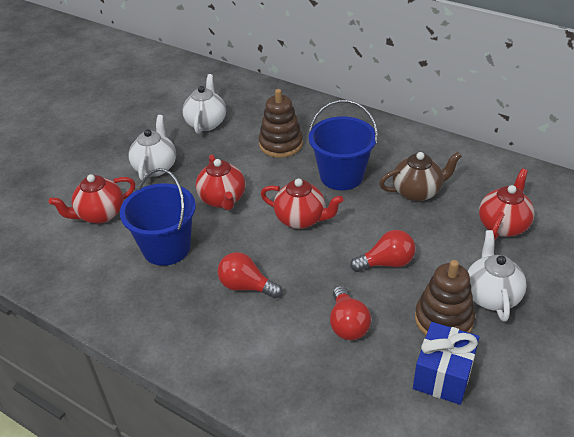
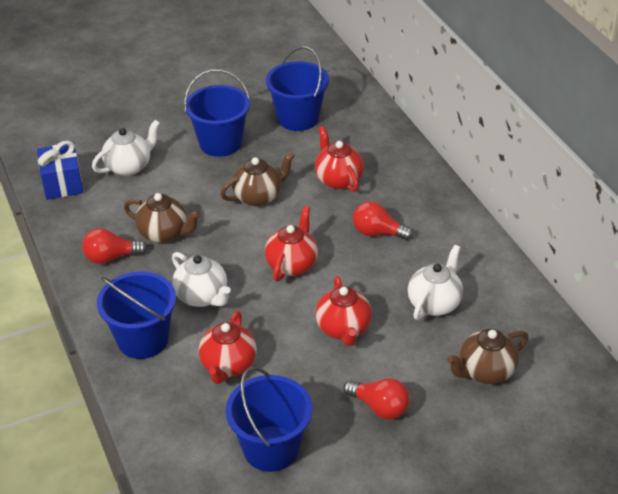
blue bucket: 2 -> 4
brown stacking toy: 2 -> 0
brown teapot: 1 -> 3

